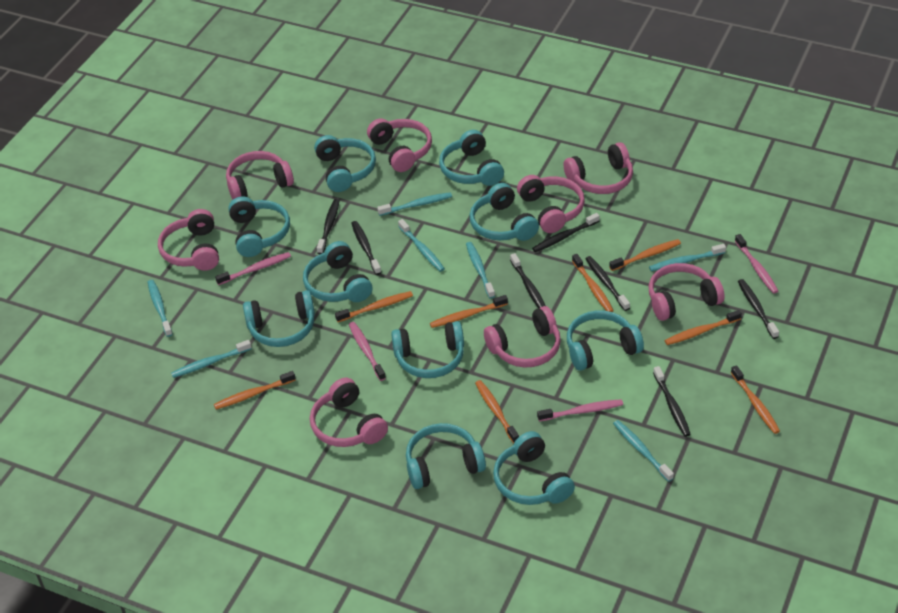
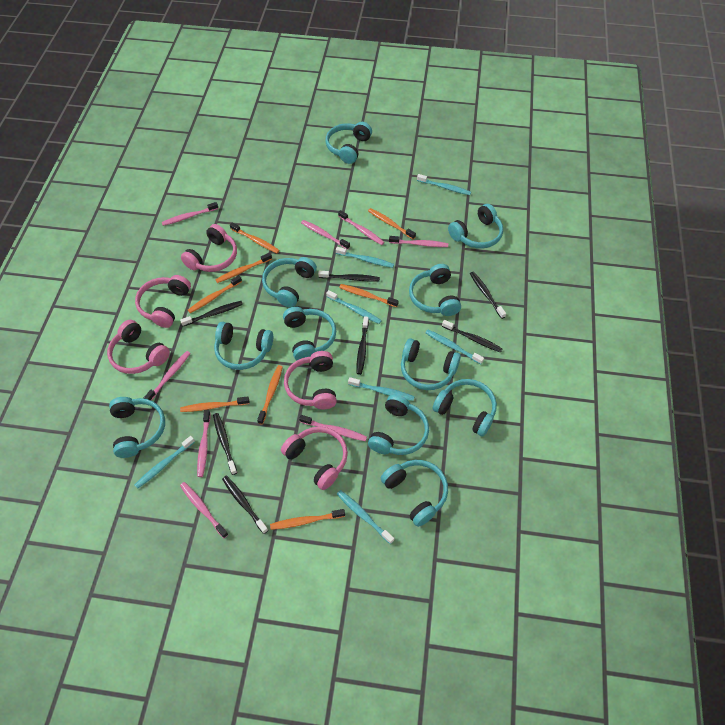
pink headphones: 8 -> 5
pink toothbrush: 4 -> 8
turquoise headphones: 10 -> 11

